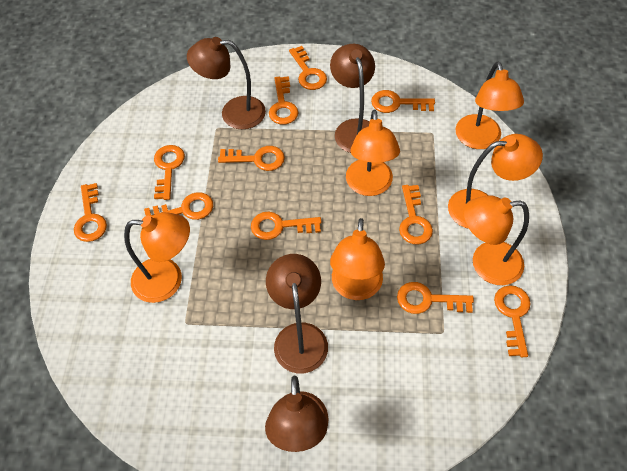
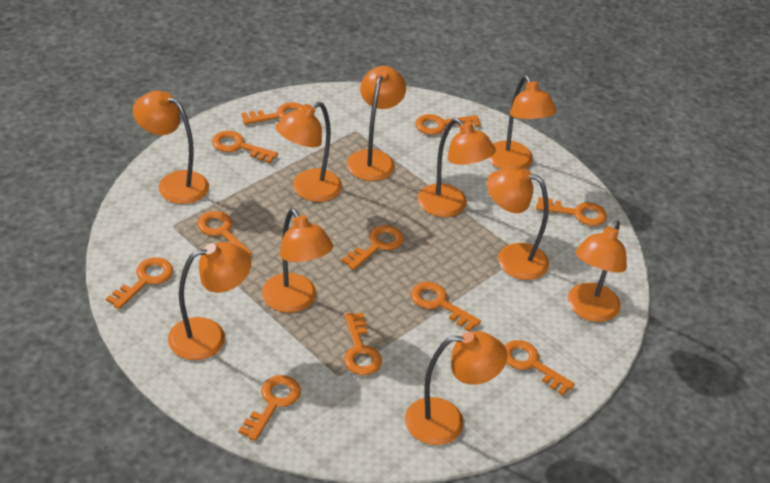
brown lamp: 4 -> 0
orange lamp: 6 -> 10

